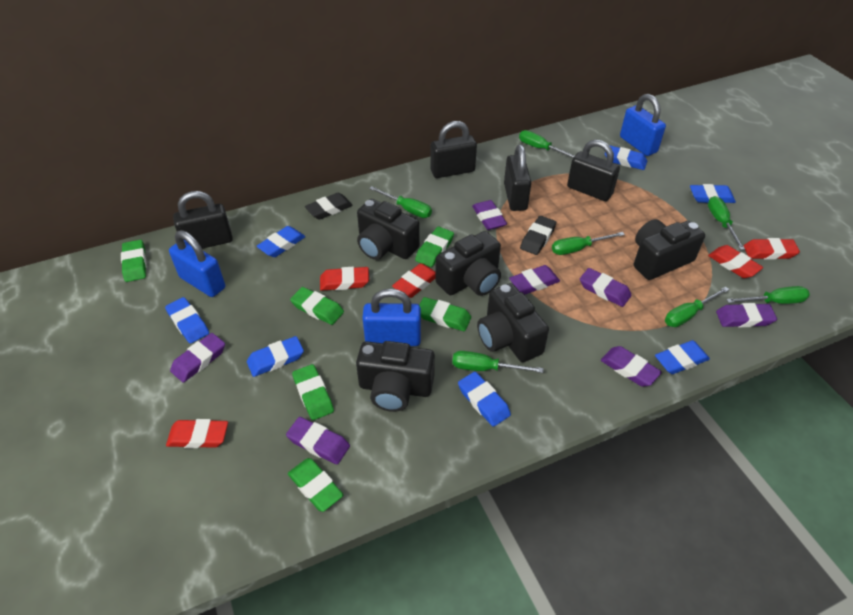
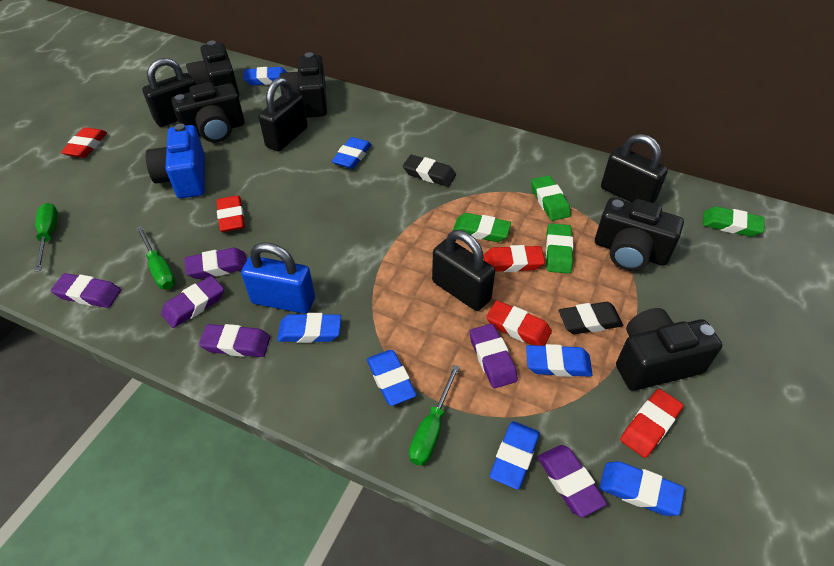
blue camera: 0 -> 1
blue padlock: 3 -> 1
green eraser: 6 -> 4
green screwdriver: 7 -> 3
purple eraser: 7 -> 6

